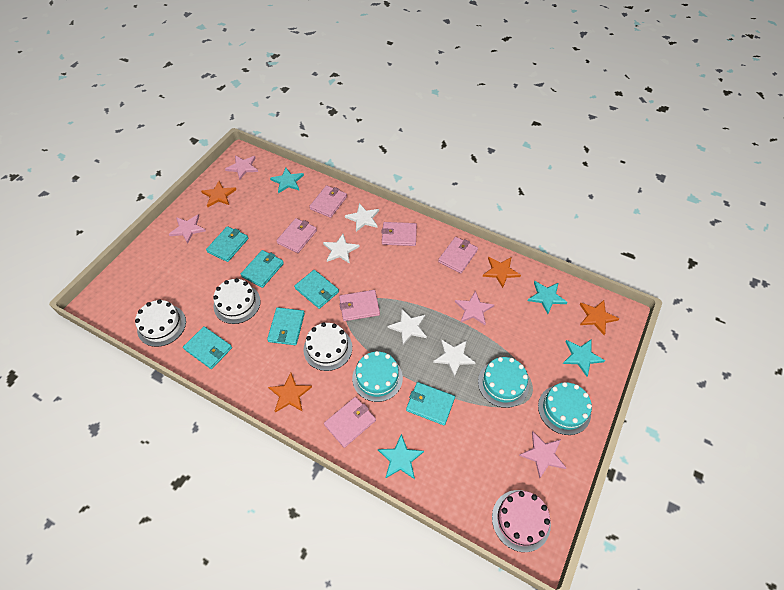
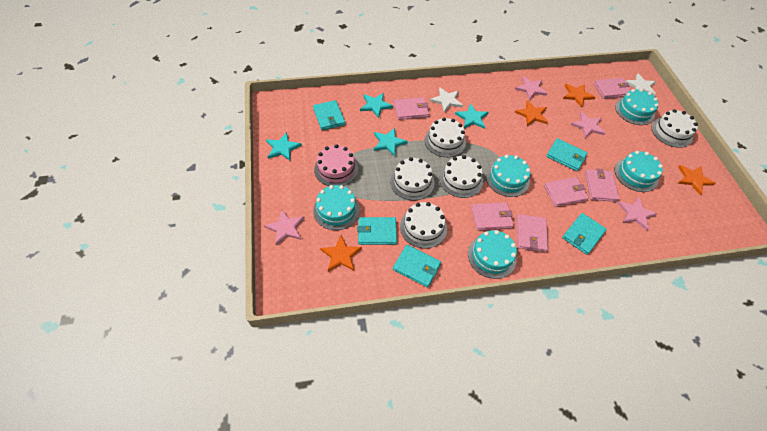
turquoise cake: 3 -> 5
turquoise wallet: 6 -> 5
white cake: 3 -> 5
white star: 4 -> 2

